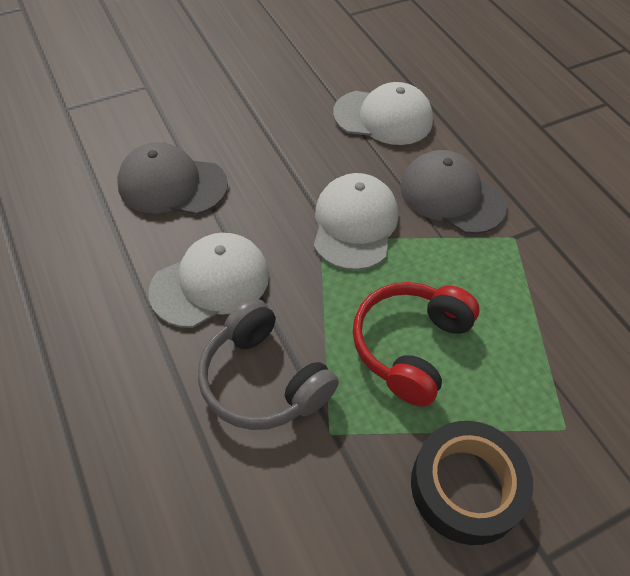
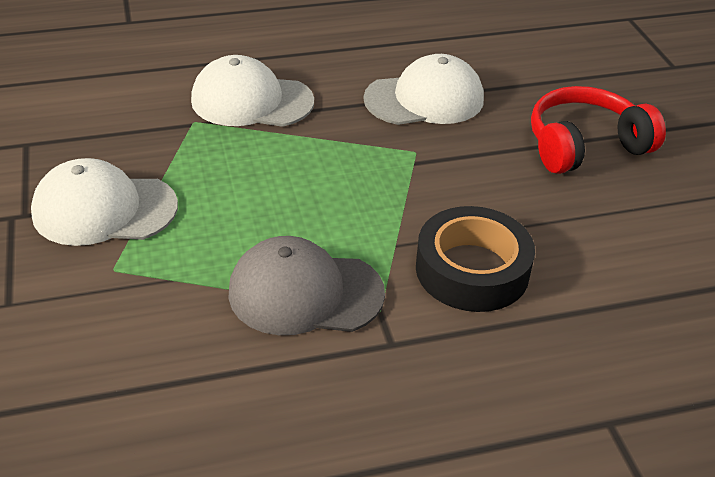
grey cap: 2 -> 1
grey headphones: 1 -> 0

